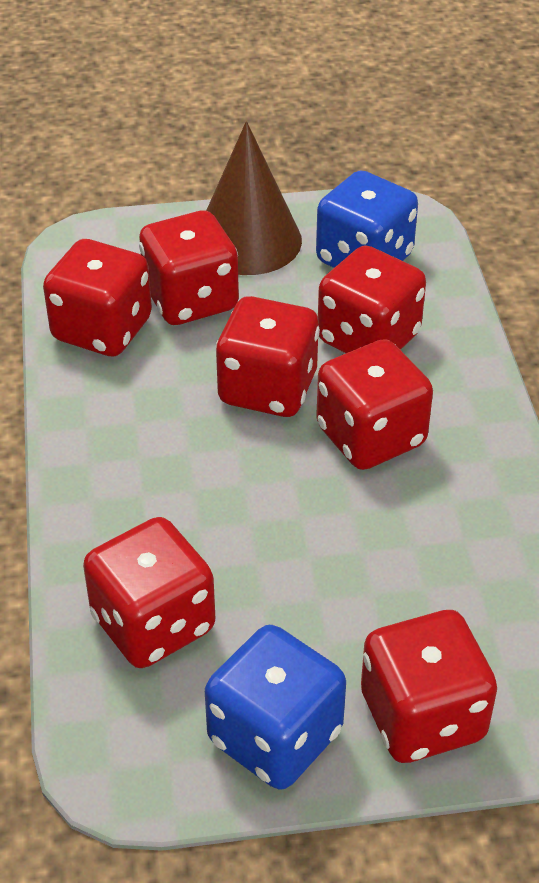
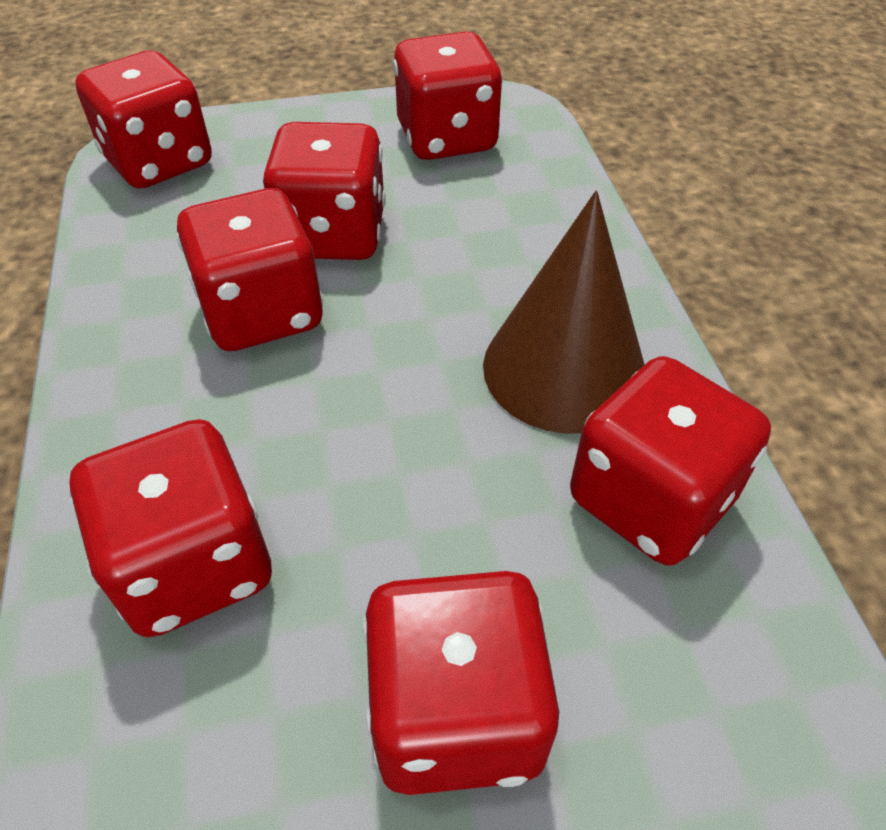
blue dice: 2 -> 0

